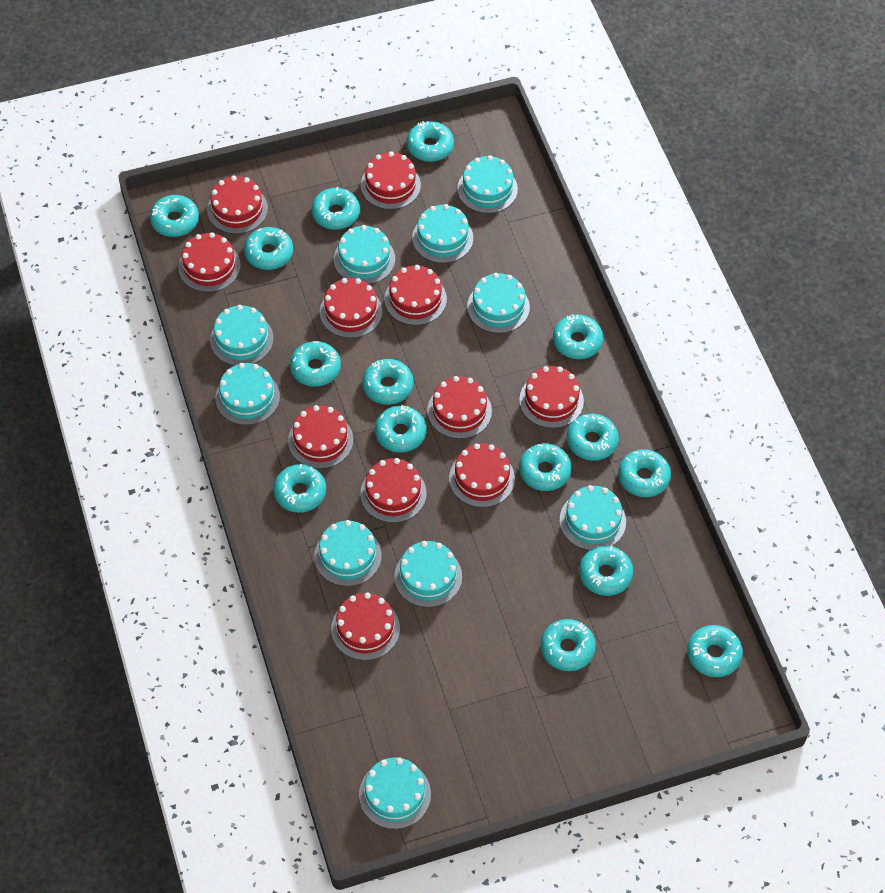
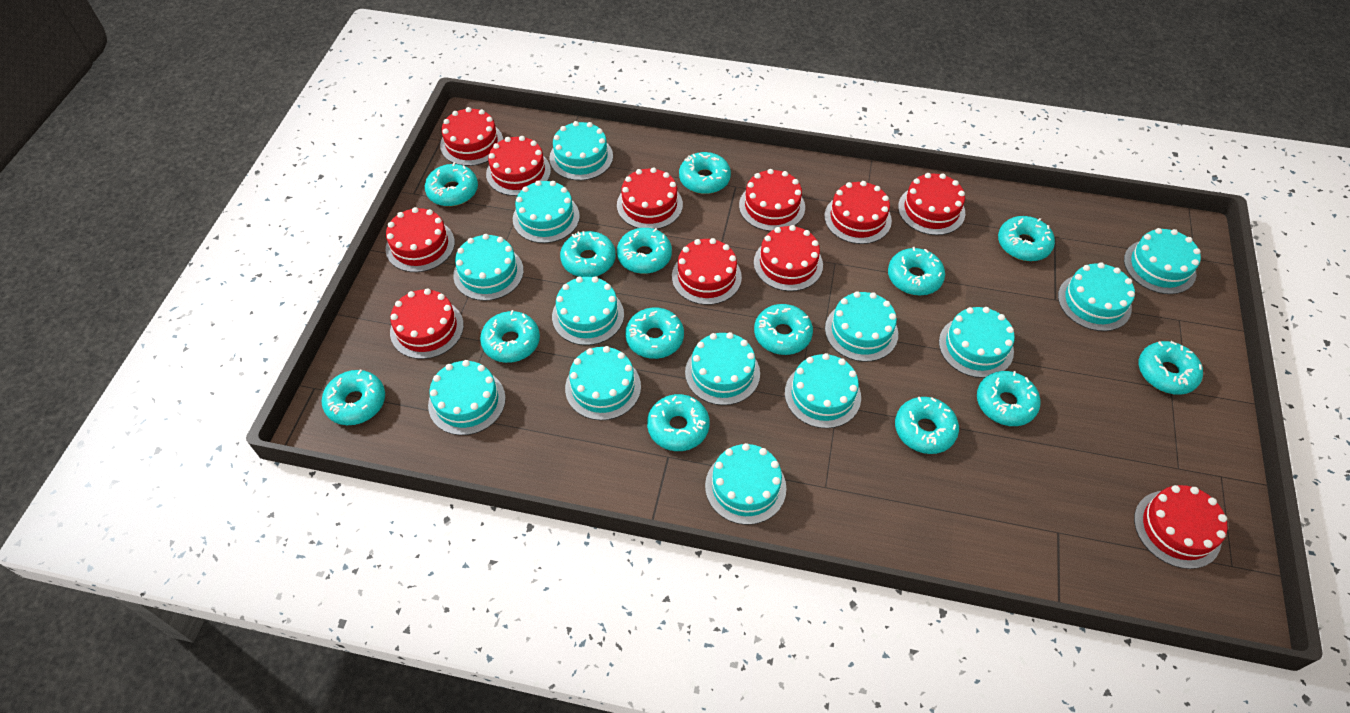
turquoise cake: 10 -> 13
turquoise donut: 15 -> 14

